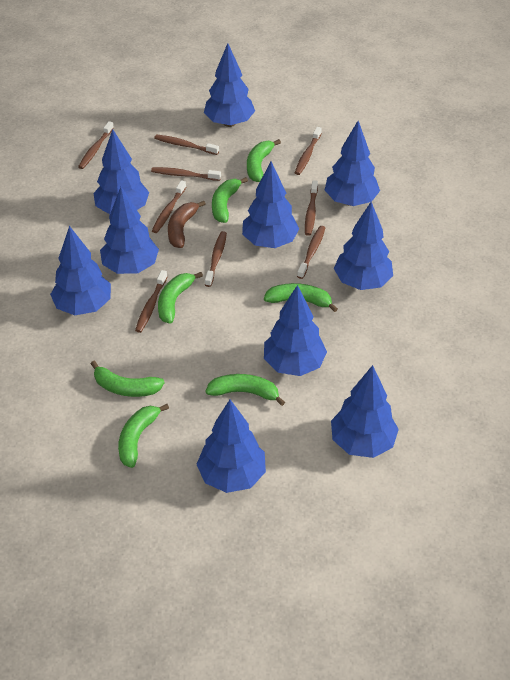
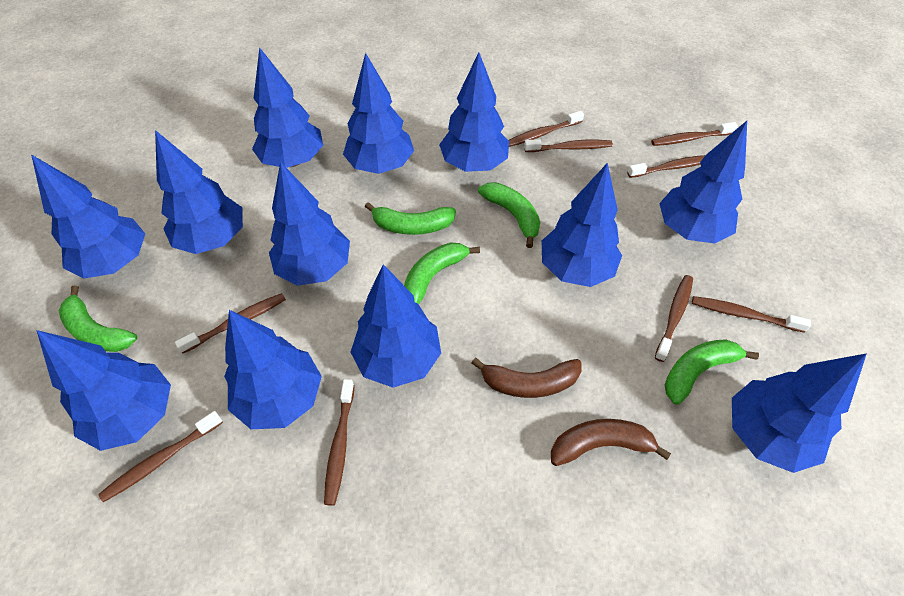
blue tree: 10 -> 12
brown banana: 1 -> 2
green banana: 7 -> 5

